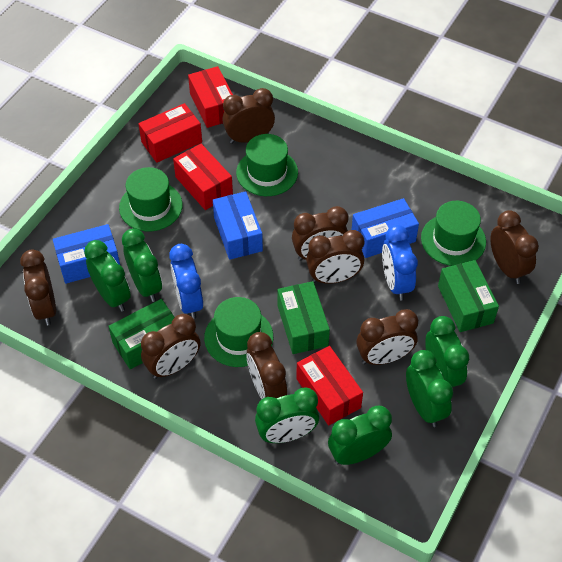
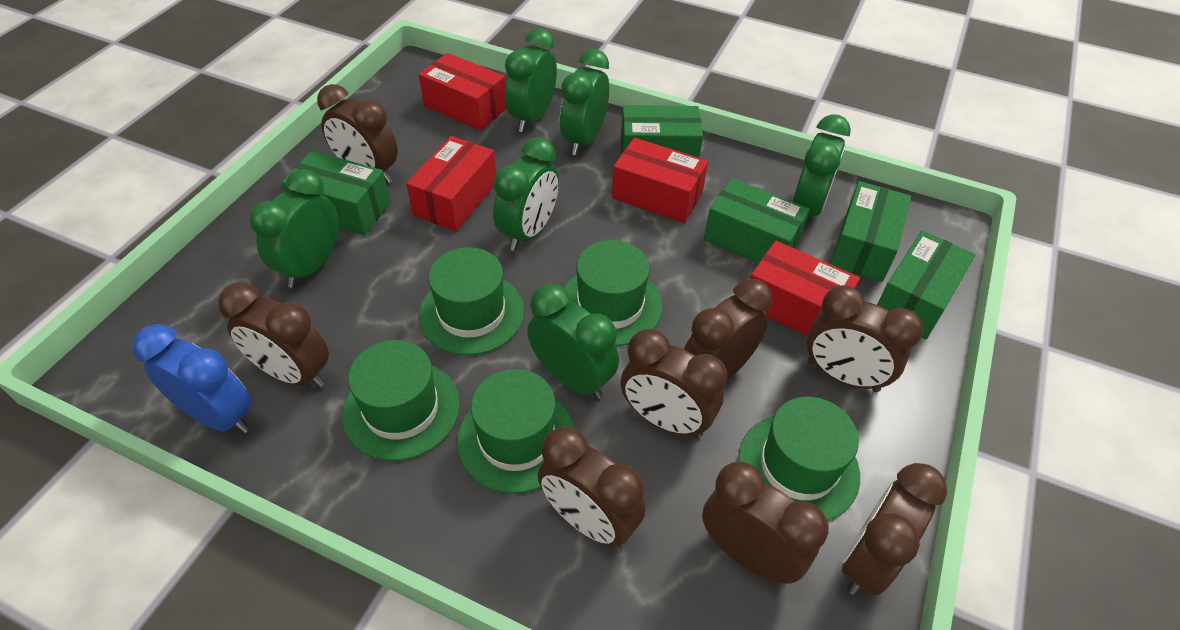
blue box: 3 -> 0
blue clock: 2 -> 1
green box: 3 -> 5
green hat: 4 -> 5

